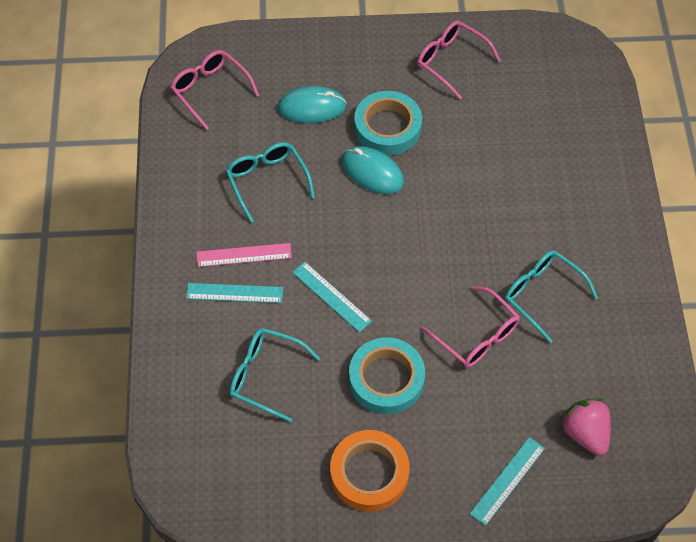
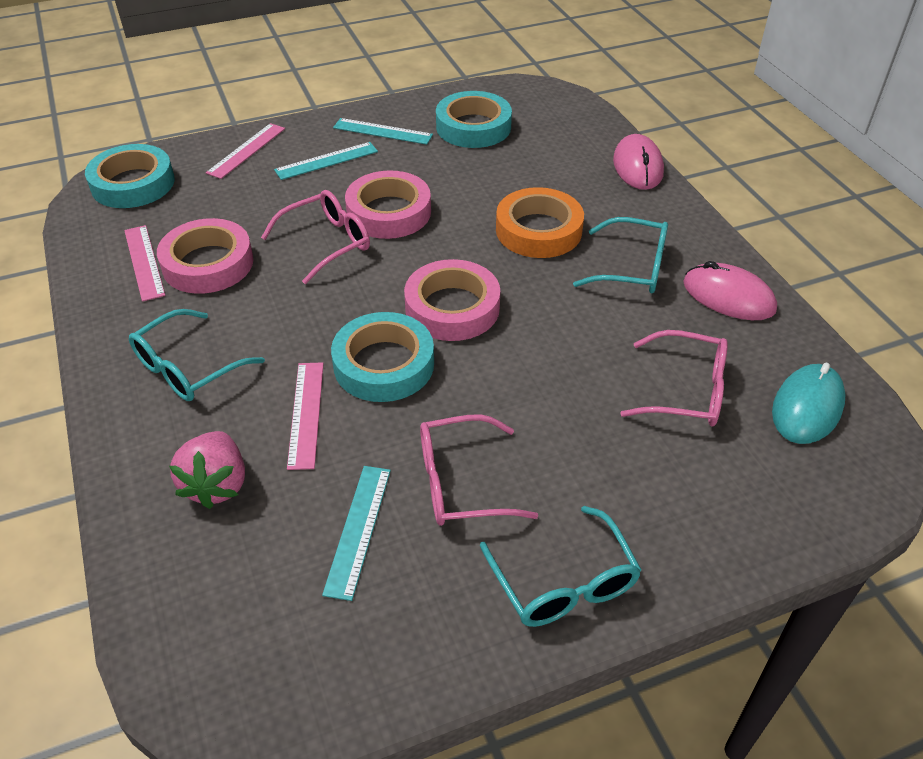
pink mouse: 0 -> 2
pink ruler: 1 -> 3
pink tape: 0 -> 3
turquoise mouse: 2 -> 1
turquoise tape: 2 -> 3

